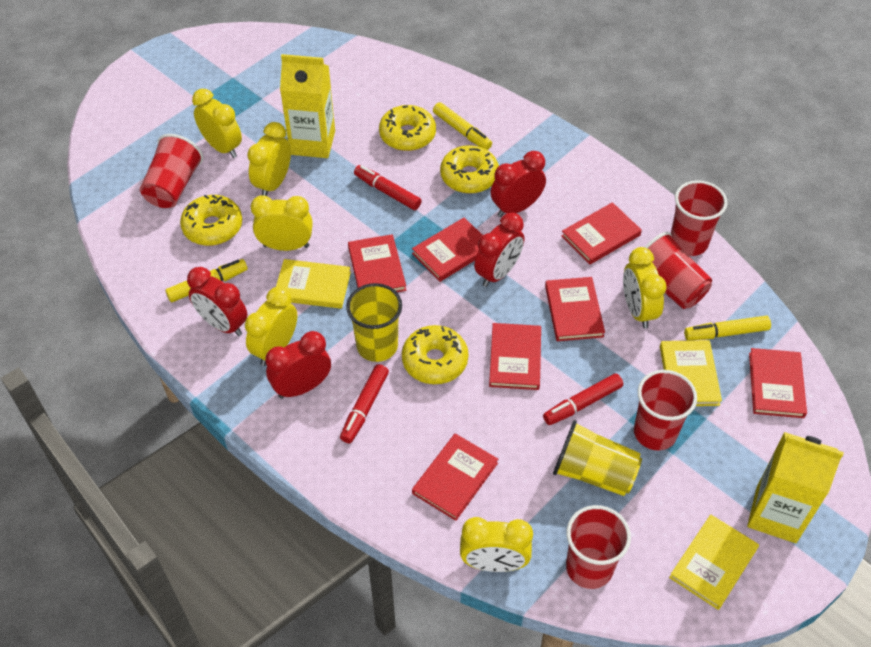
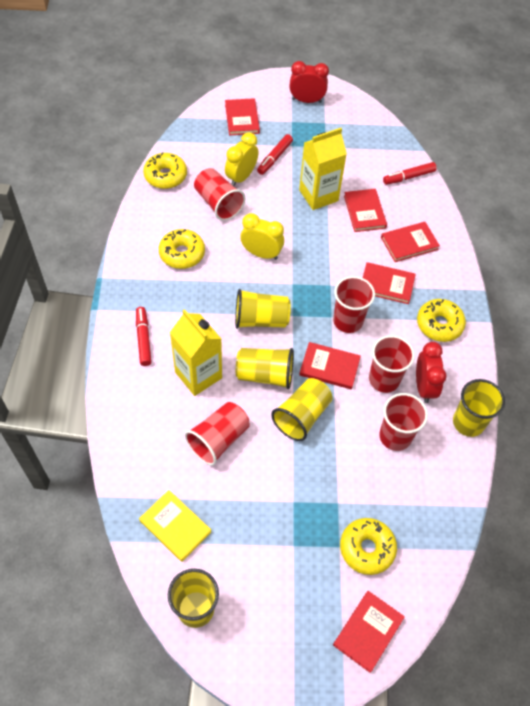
red book: 7 -> 6
red clock: 4 -> 2
yellow book: 3 -> 1
yellow clock: 6 -> 2
yellow cup: 2 -> 5
yellow marker: 3 -> 0

